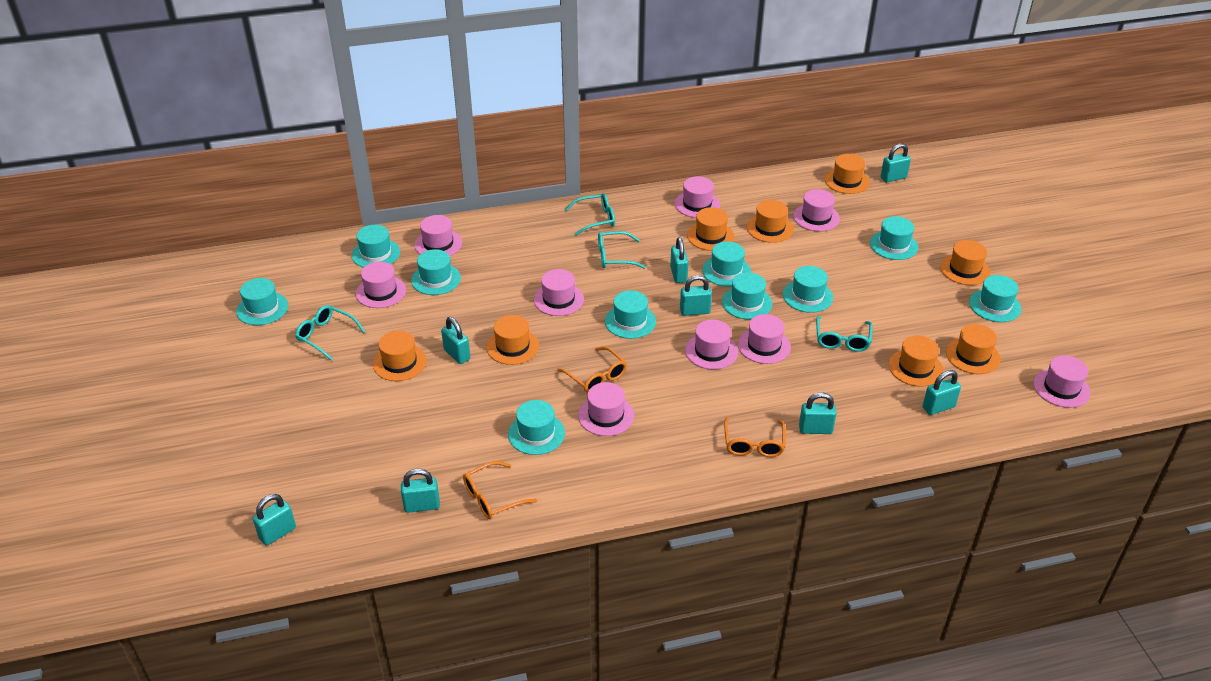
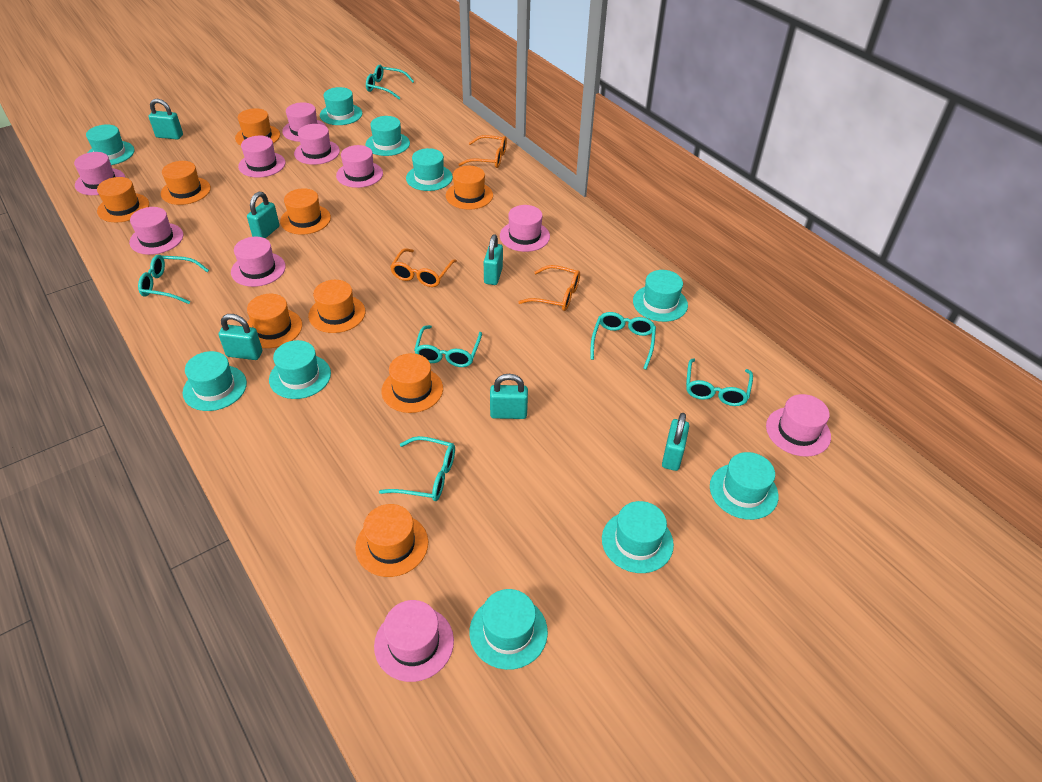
orange hat: 8 -> 9
pink hat: 9 -> 10
turquoise glasses: 4 -> 6
turquoise padlock: 8 -> 6

